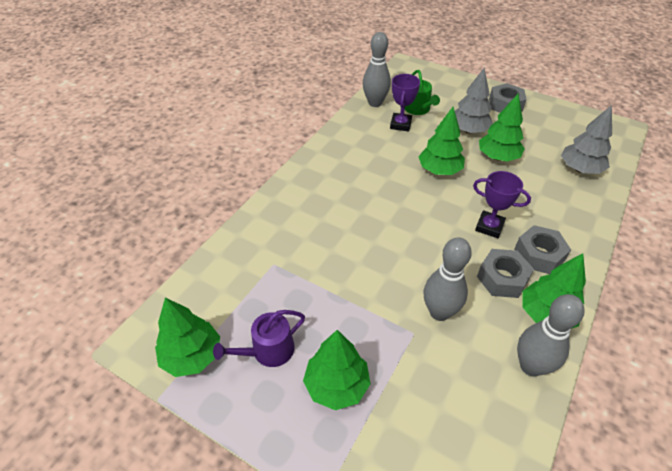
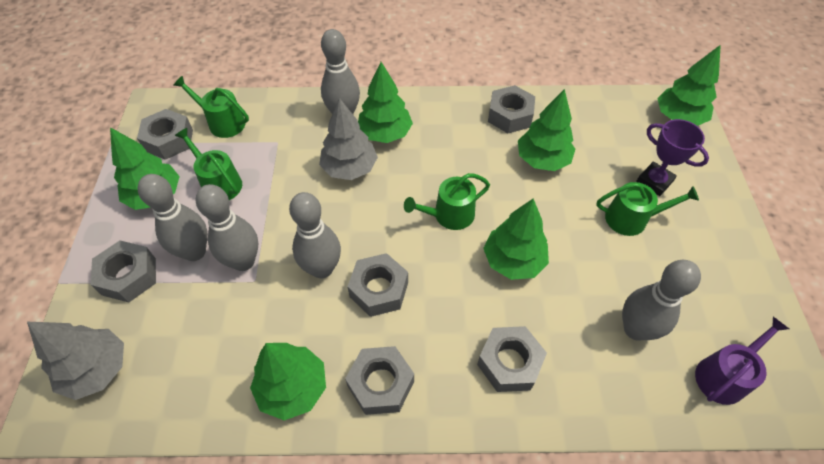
green tree: 5 -> 6
green watering can: 1 -> 4
grey bowling pin: 3 -> 5
grey nut: 3 -> 6
purple trophy: 2 -> 1

